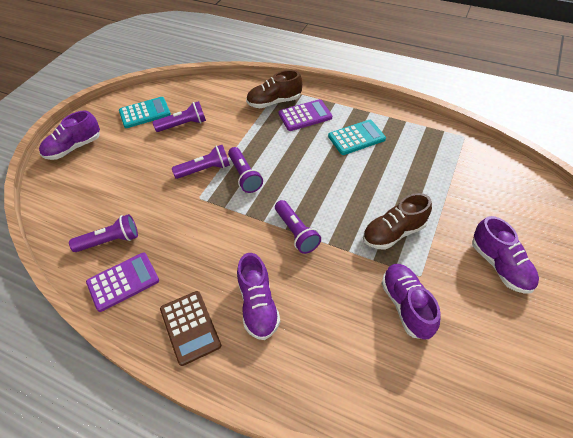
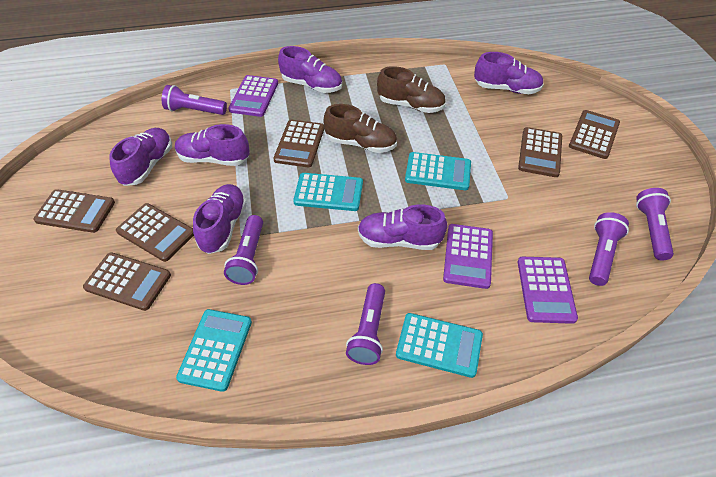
brown calculator: 1 -> 6
purple calculator: 2 -> 3
purple shoe: 4 -> 6
turquoise calculator: 2 -> 4

